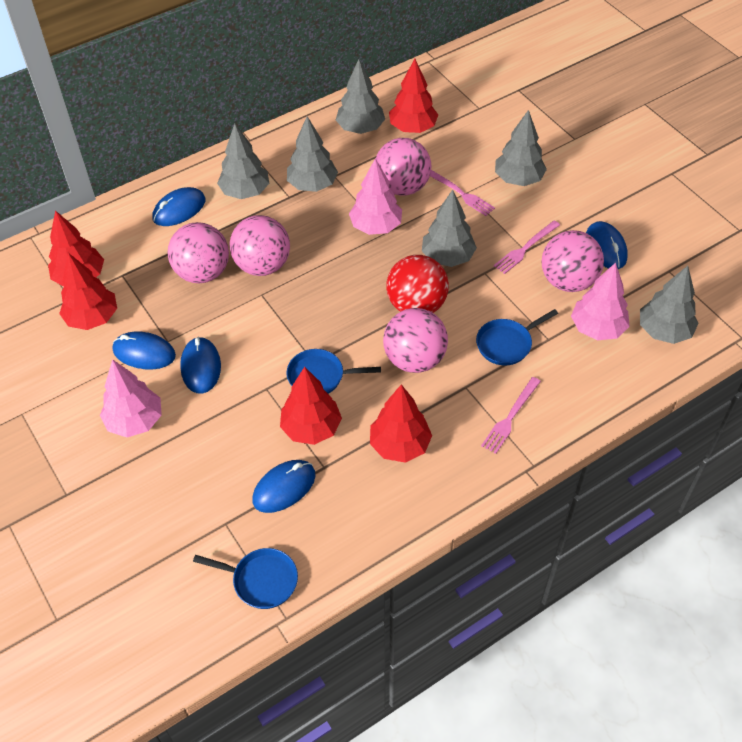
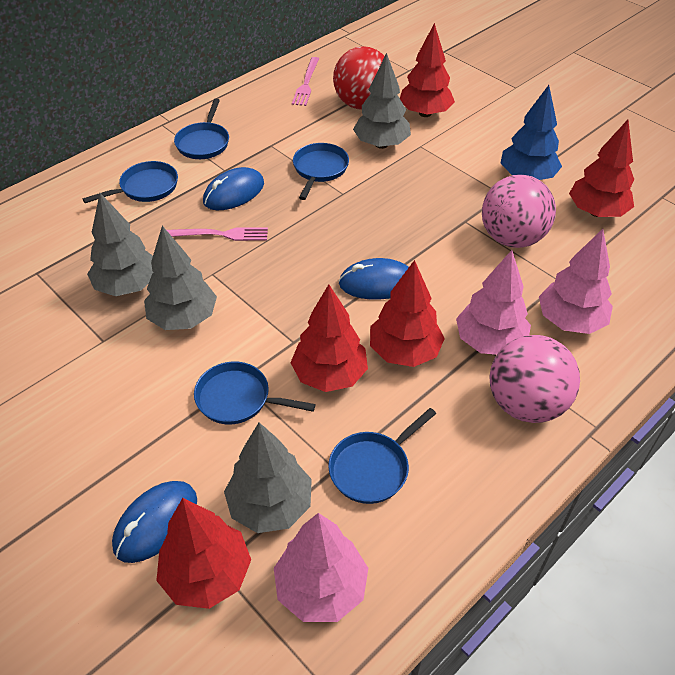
blue mouse: 5 -> 3
blue pan: 3 -> 5
blue tree: 0 -> 1
grey tree: 6 -> 4
pink ball: 5 -> 2
pink fork: 3 -> 2

